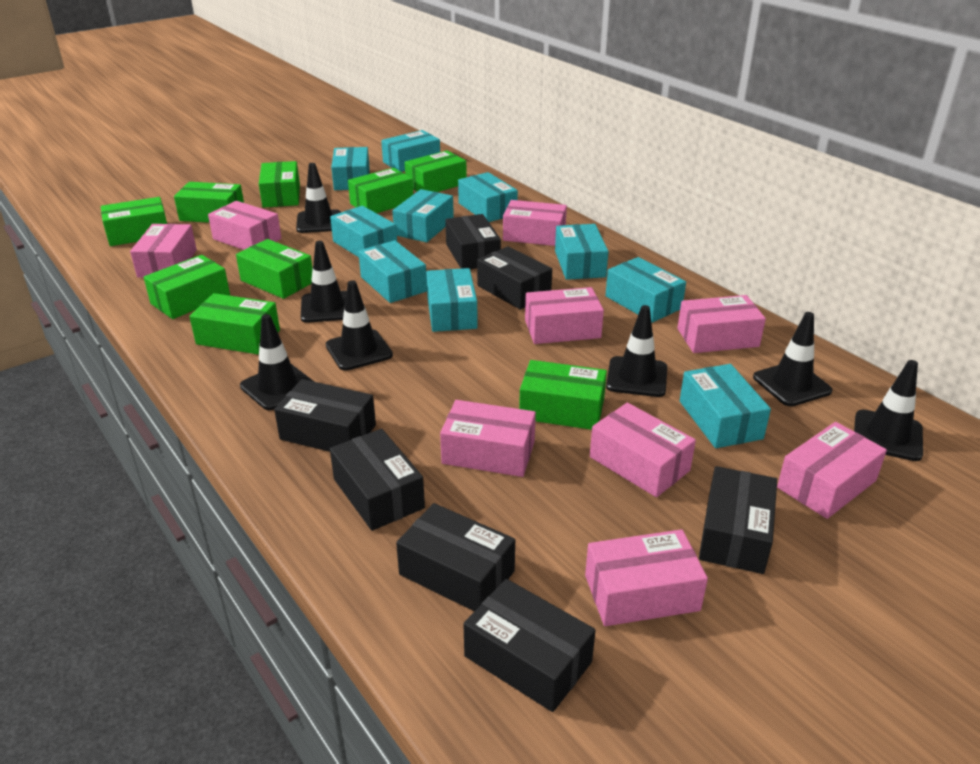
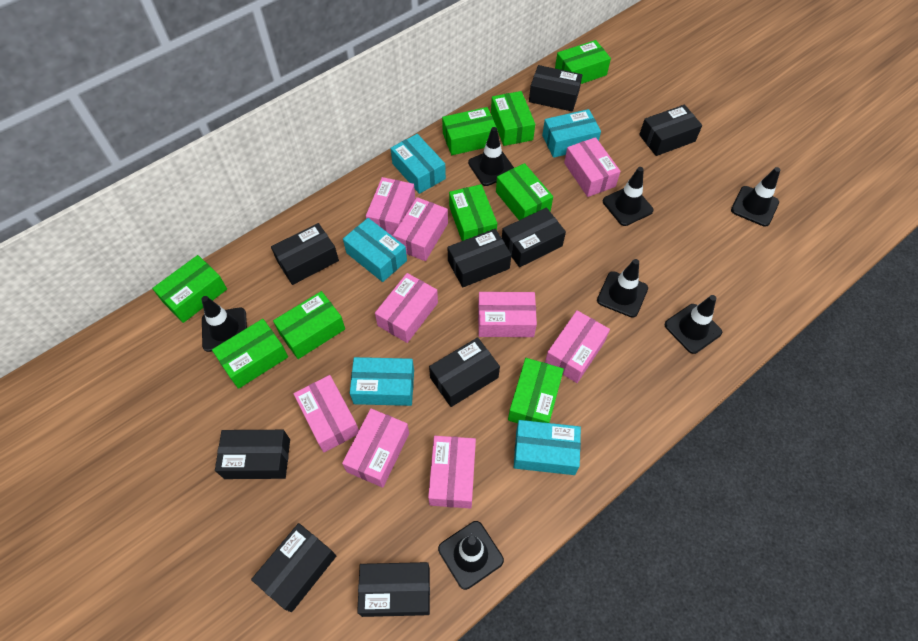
black box: 7 -> 9
turquoise box: 10 -> 5

